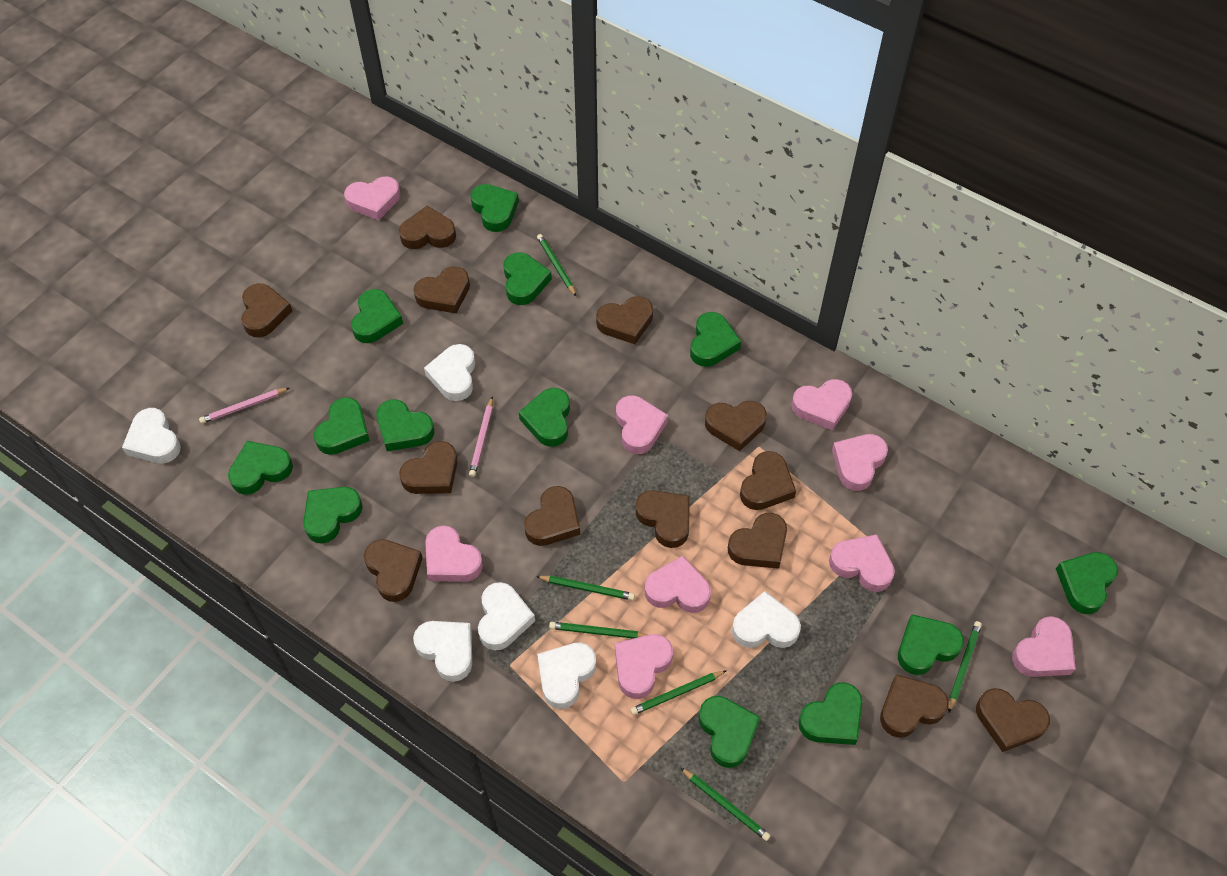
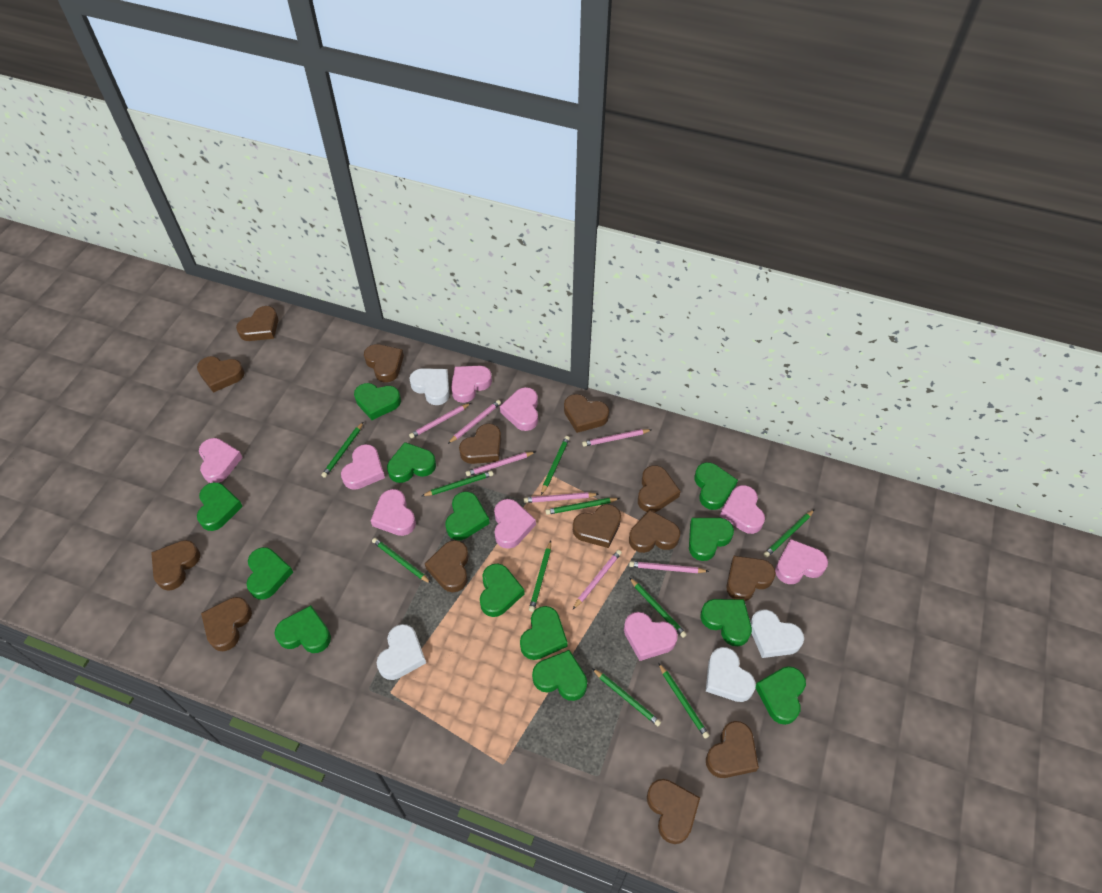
brown heart: 13 -> 14
green pencil: 6 -> 10
pink pencil: 2 -> 7
white heart: 6 -> 4

